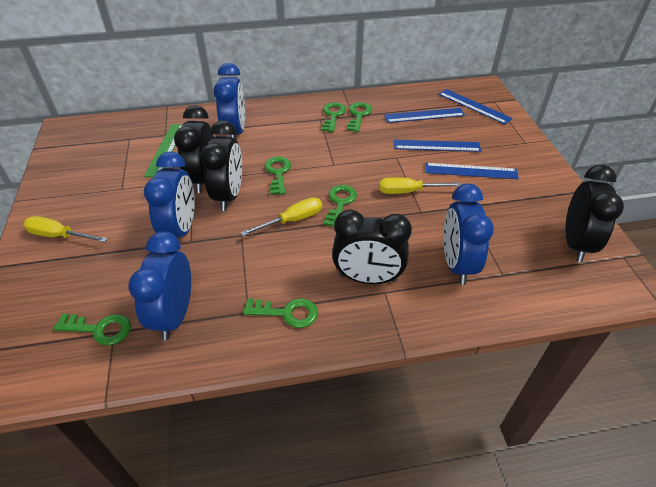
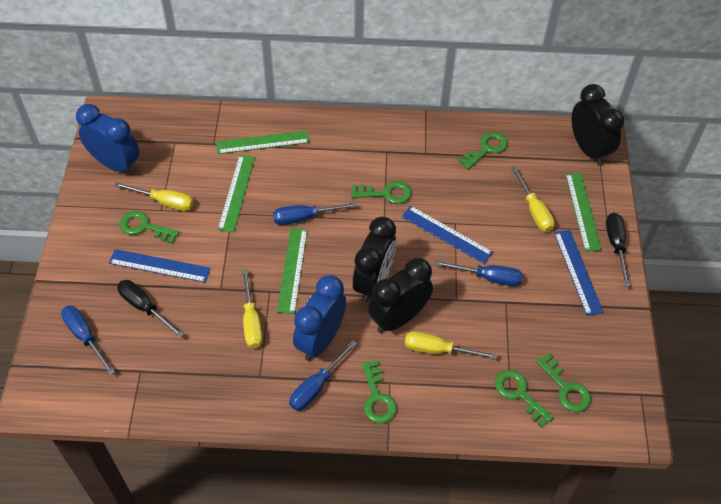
black clock: 4 -> 3
black screwdriver: 0 -> 2
blue clock: 4 -> 2
blue ruler: 4 -> 3
blue screwdriver: 0 -> 4
green ruler: 1 -> 4
yellow screwdriver: 3 -> 4

